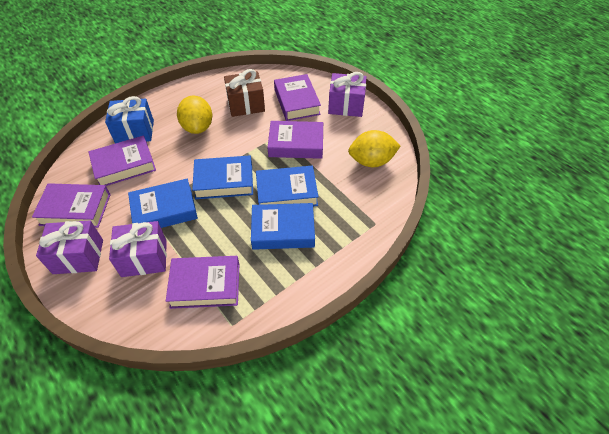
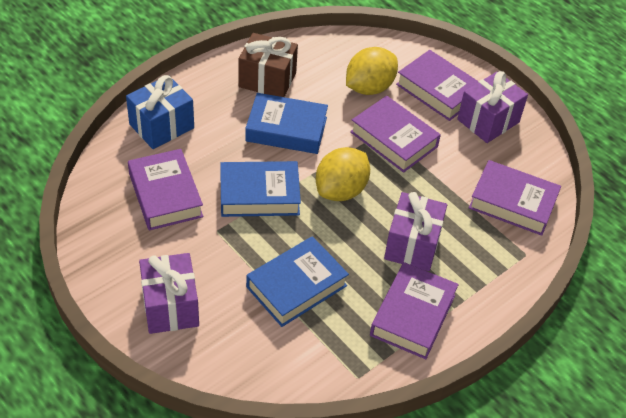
blue book: 4 -> 3

